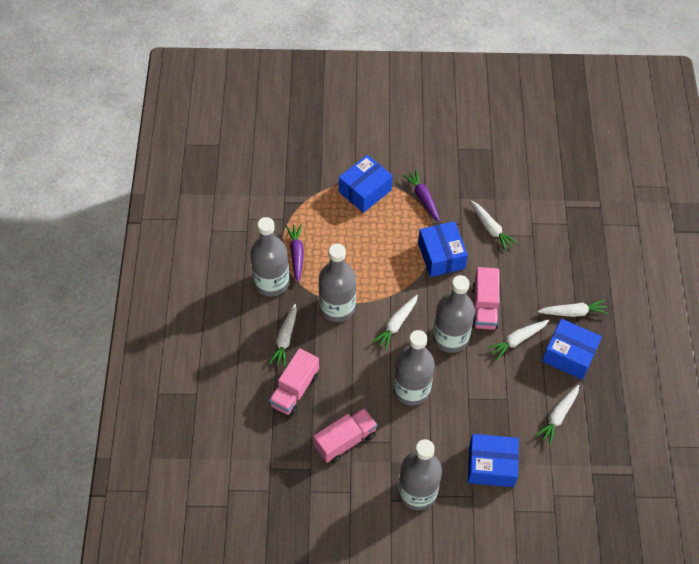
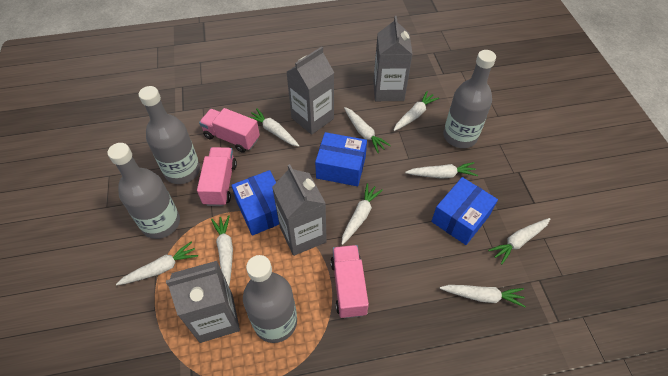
blue box: 4 -> 3
grey bottle: 5 -> 4
grey carton: 0 -> 4
purple carrot: 2 -> 0
white carrot: 6 -> 9

